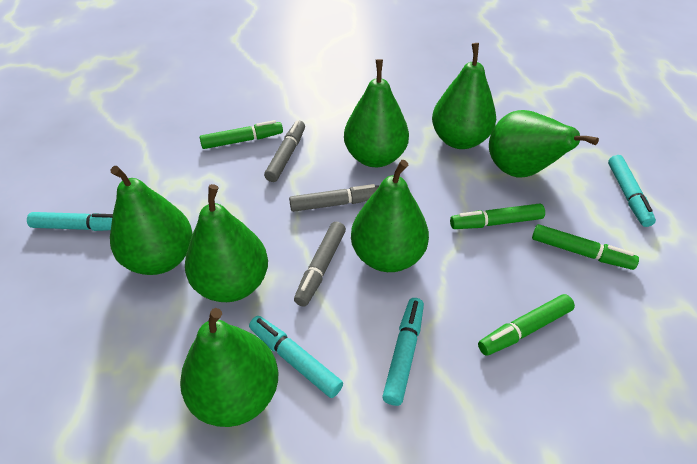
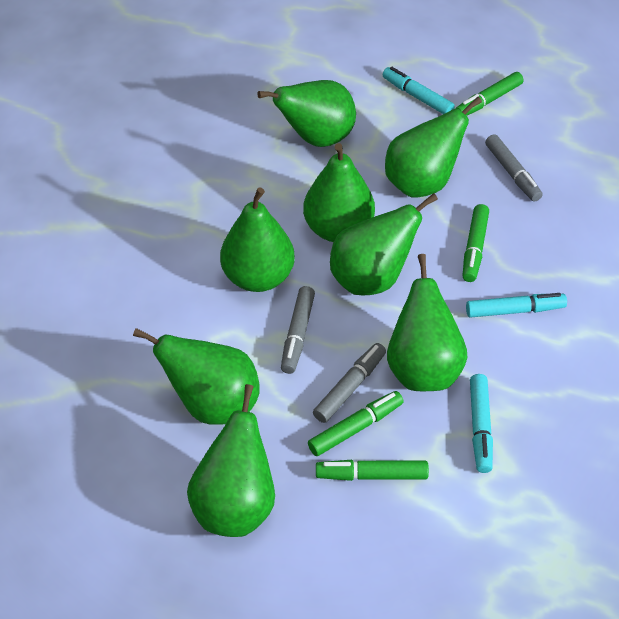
green pear: 7 -> 8
turquoise marker: 4 -> 3

